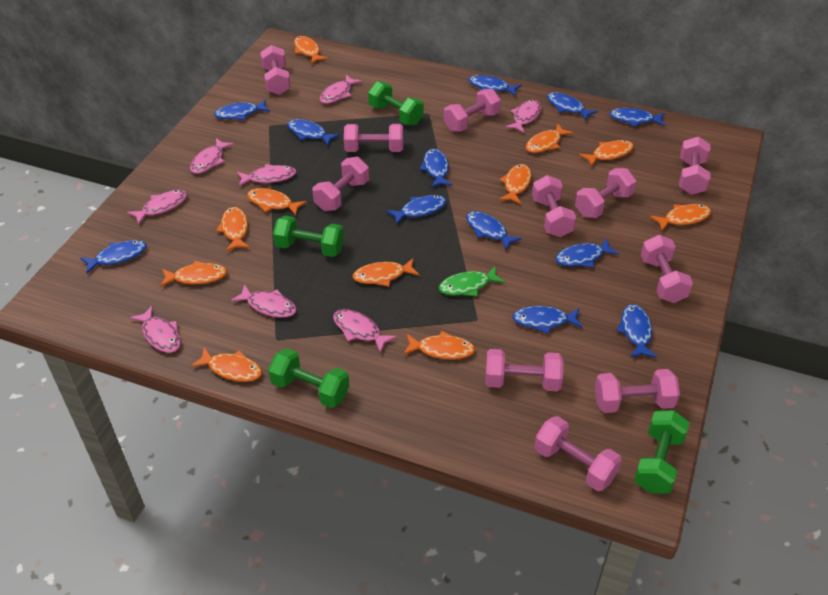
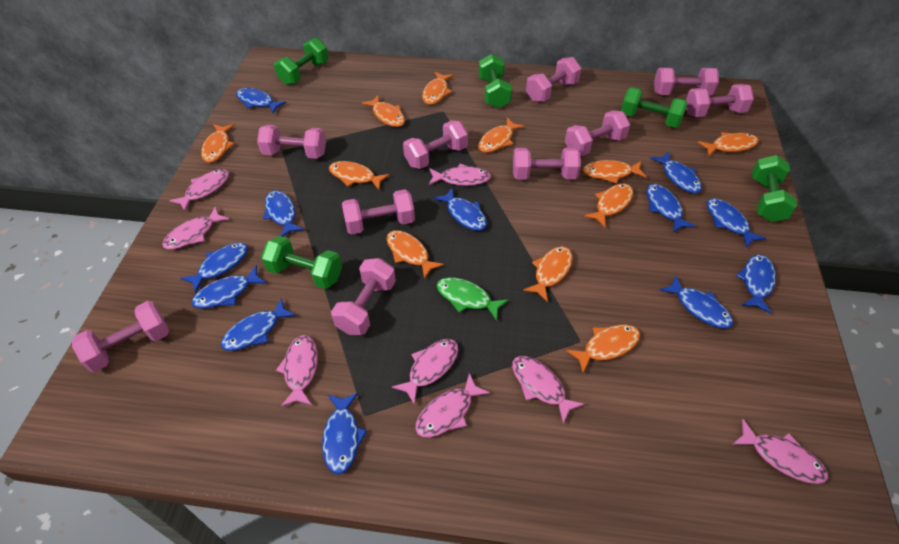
green dumbbell: 4 -> 5
pink dumbbell: 11 -> 10

